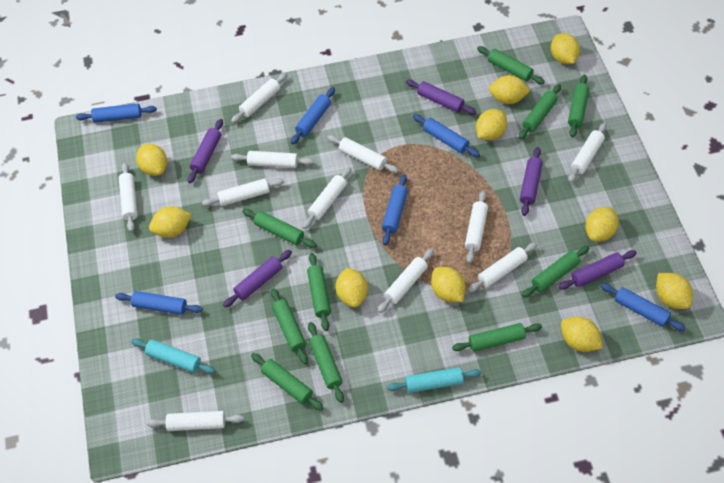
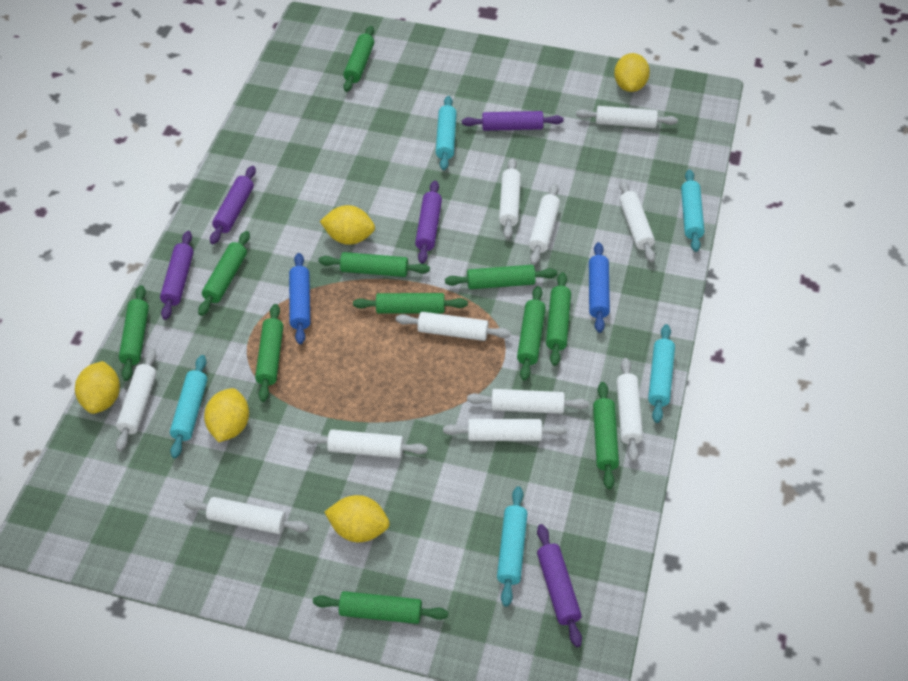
blue rolling pin: 6 -> 2
green rolling pin: 10 -> 11
turquoise rolling pin: 2 -> 5
yellow lemon: 10 -> 5

